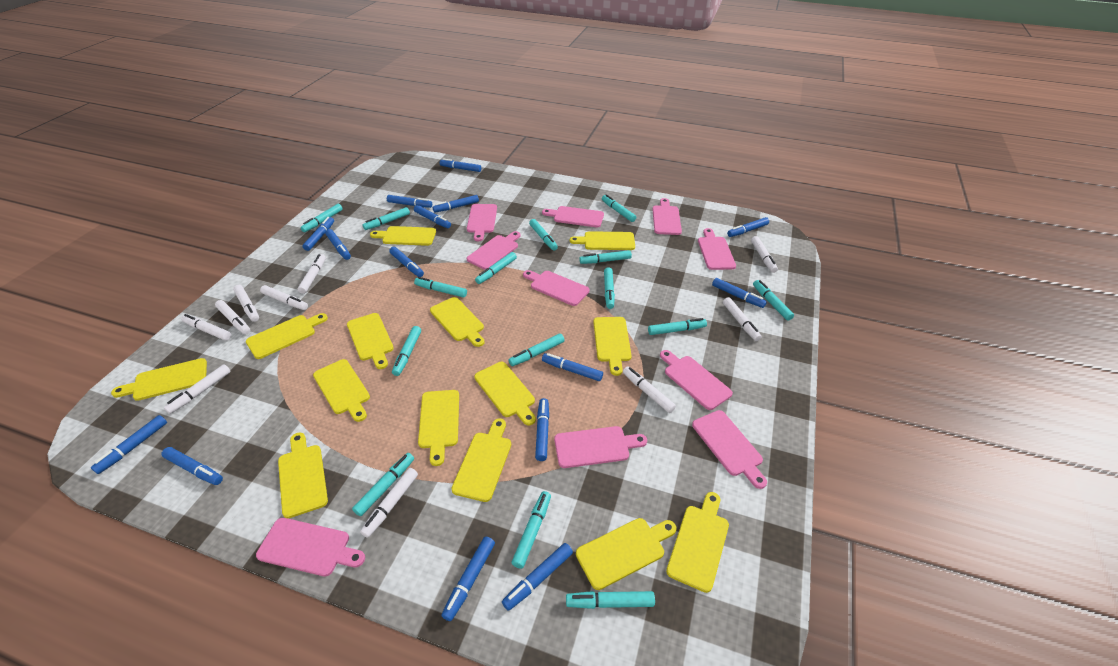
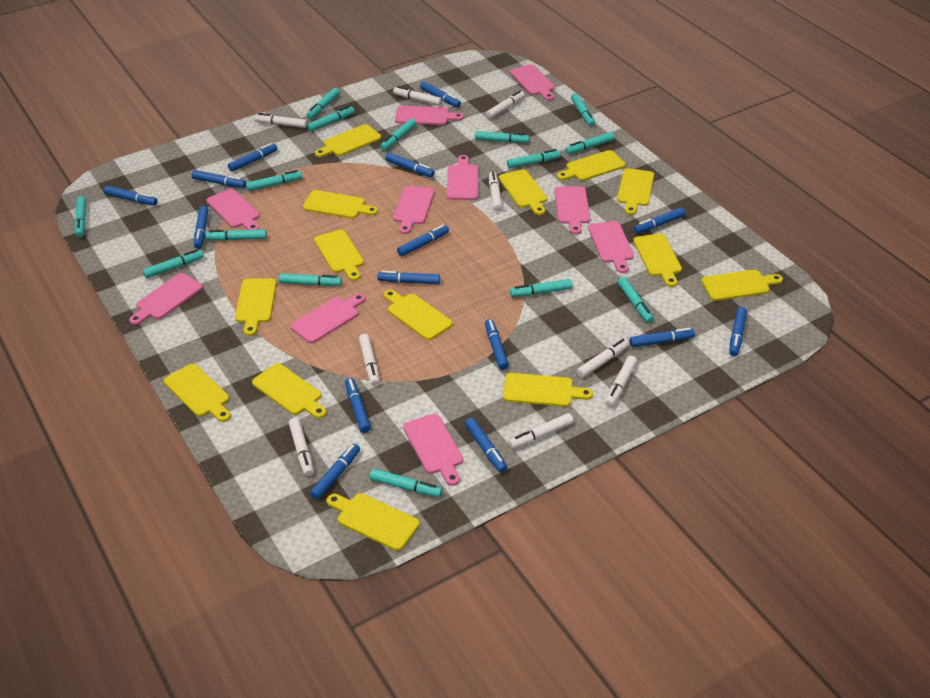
white marker: 10 -> 9

